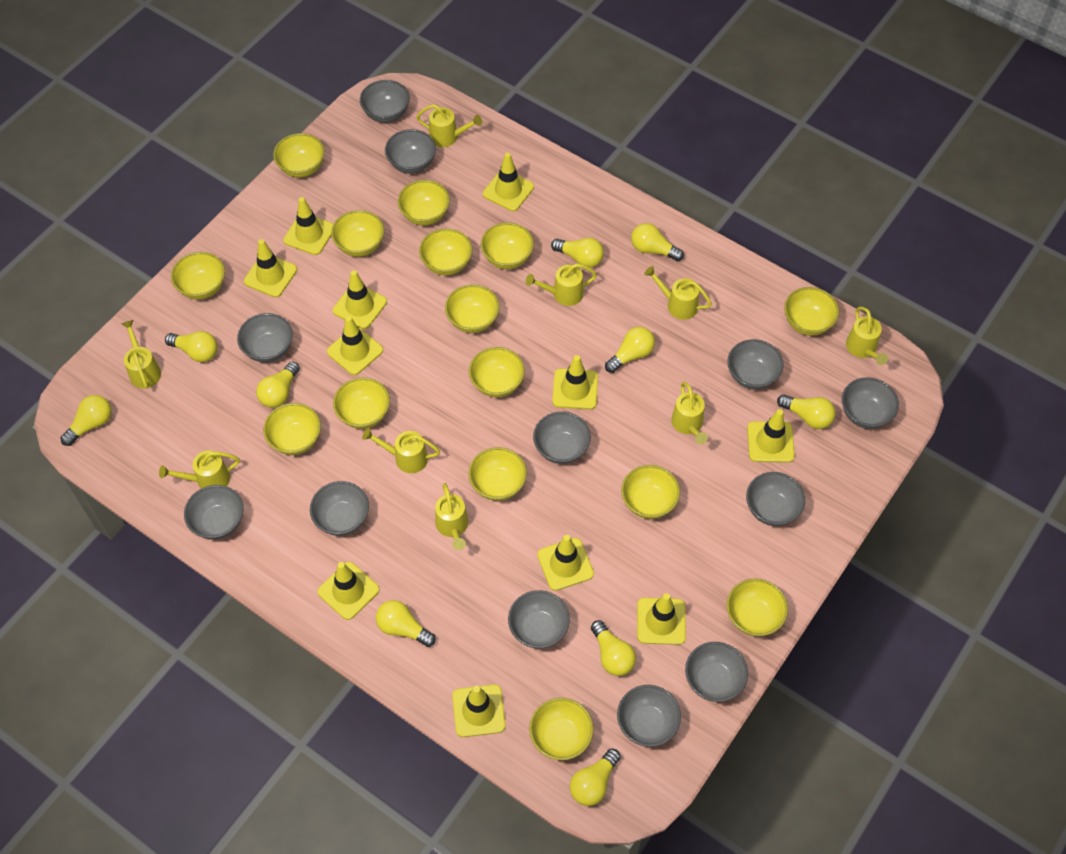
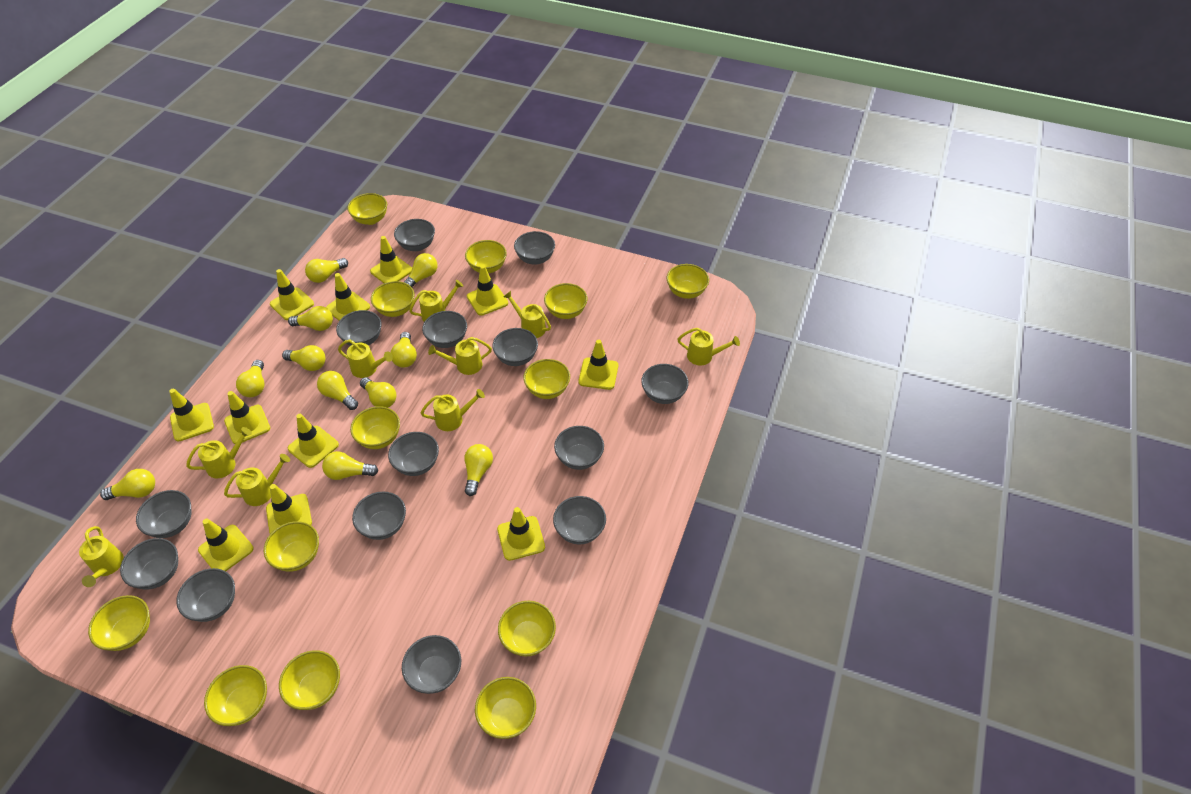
grey bowl: 12 -> 14
yellow bowl: 15 -> 13
yellow light bulb: 10 -> 11

